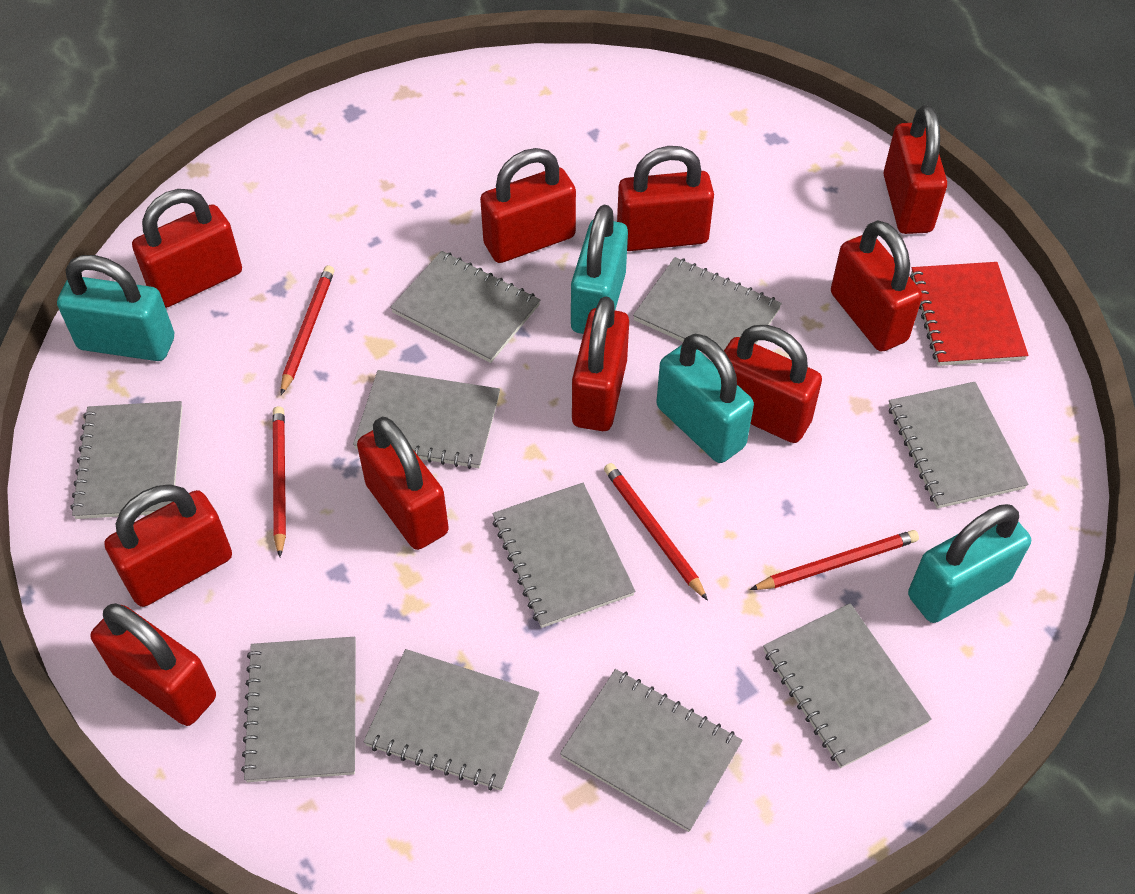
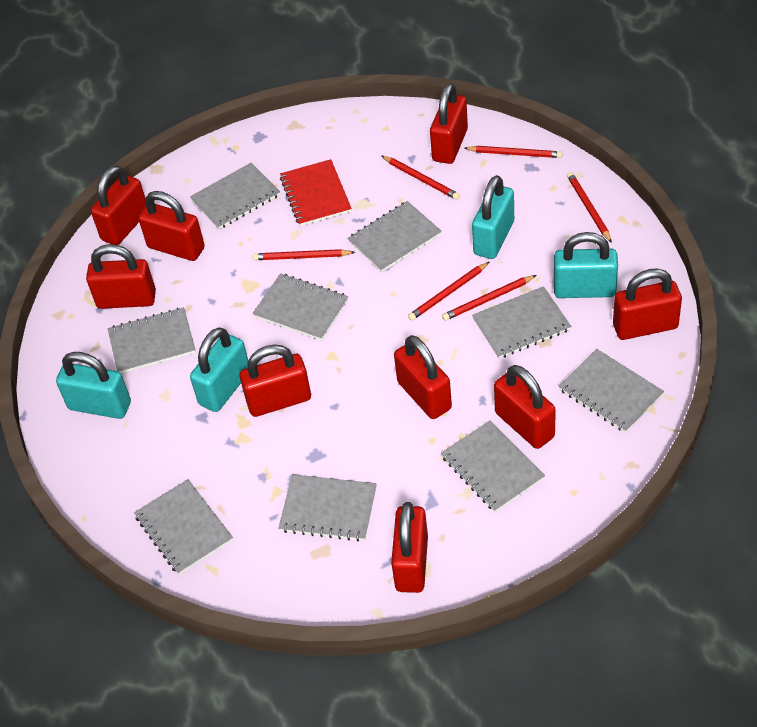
grey notebook: 10 -> 9
red padlock: 10 -> 9
red pencil: 4 -> 6

